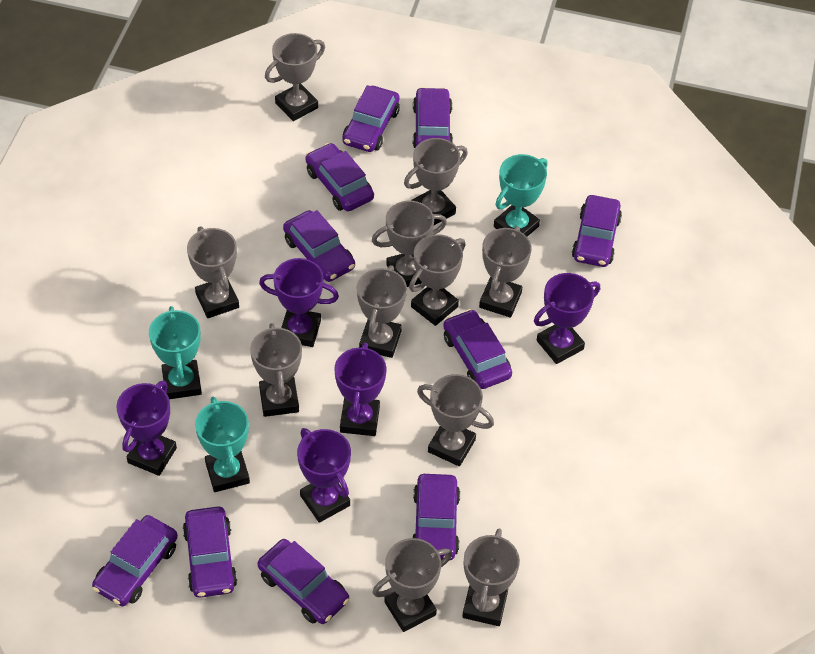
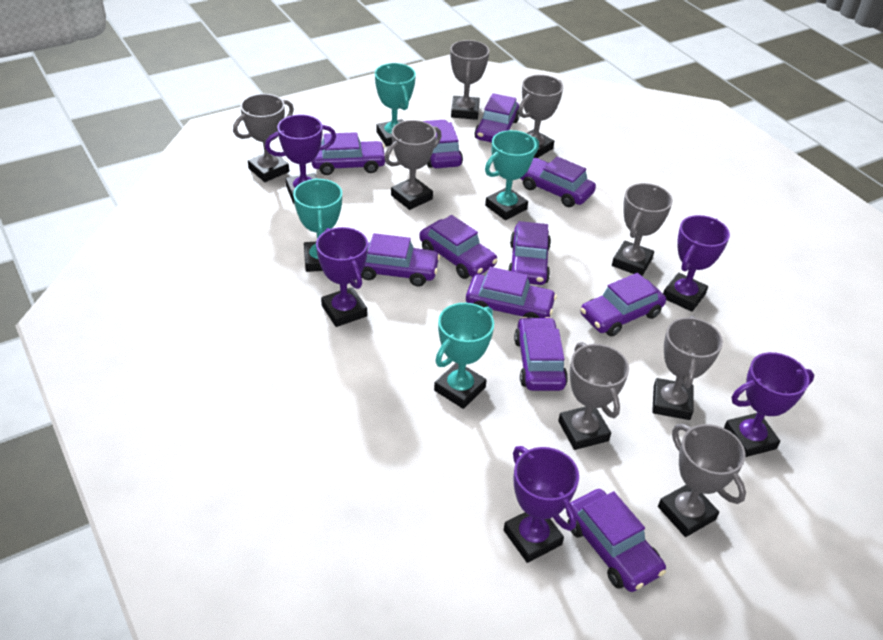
grey trophy: 11 -> 8
purple car: 10 -> 11
turquoise trophy: 3 -> 4

